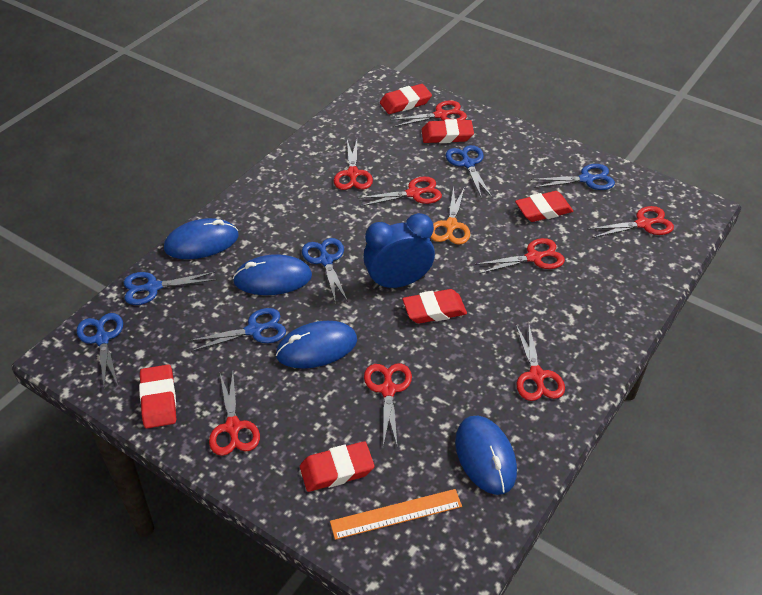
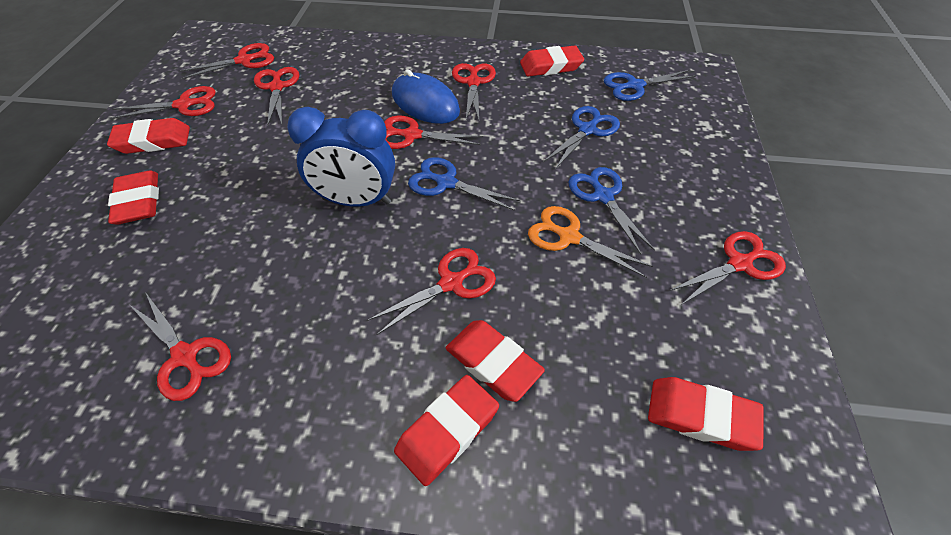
blue mouse: 4 -> 1
blue scissors: 6 -> 4
orange ruler: 1 -> 0

